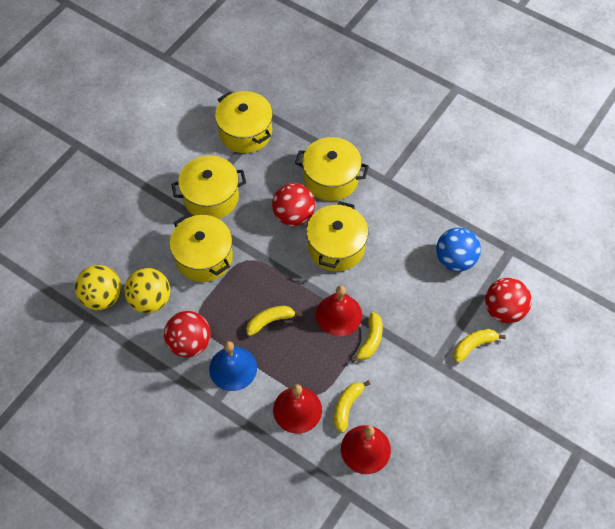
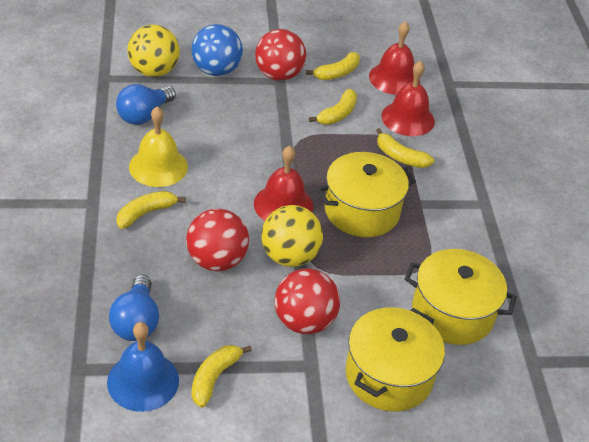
blue light bulb: 0 -> 2
yellow banana: 4 -> 5
yellow bell: 0 -> 1
yellow pot: 5 -> 3

